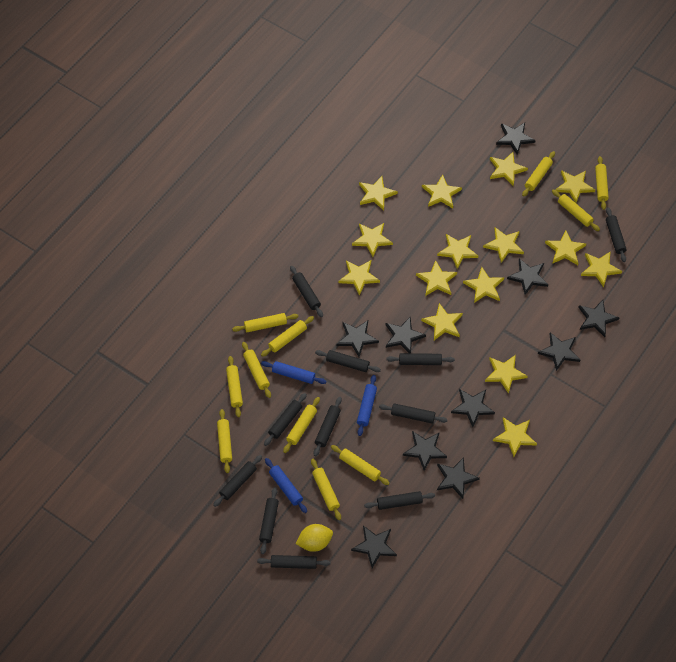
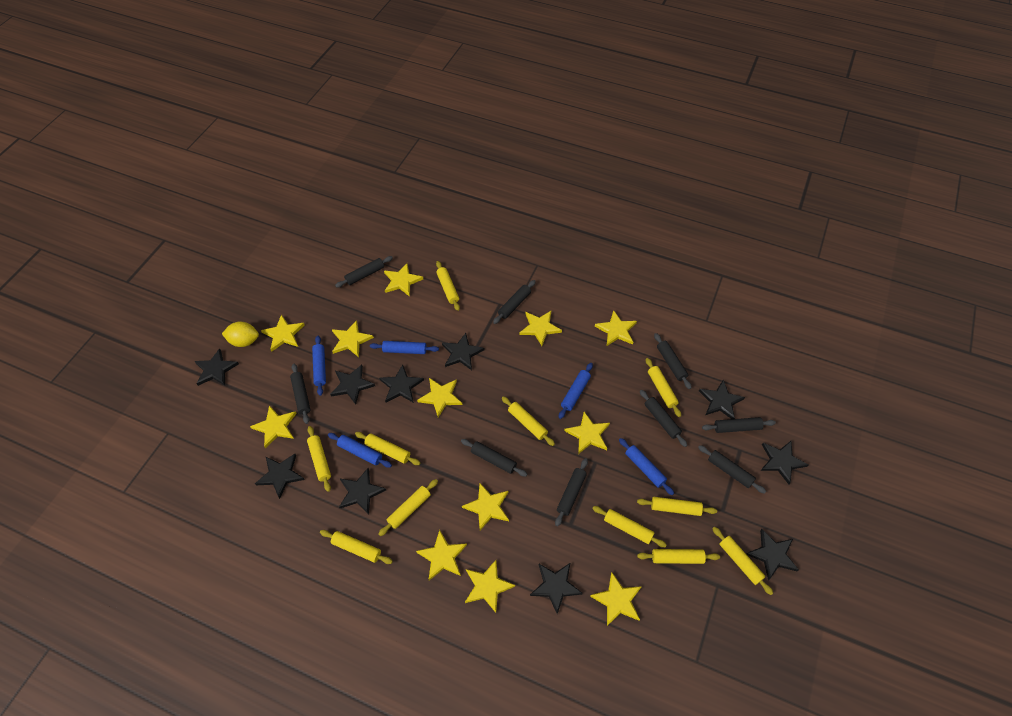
black rolling pin: 11 -> 9
blue rolling pin: 3 -> 5
yellow star: 15 -> 12

